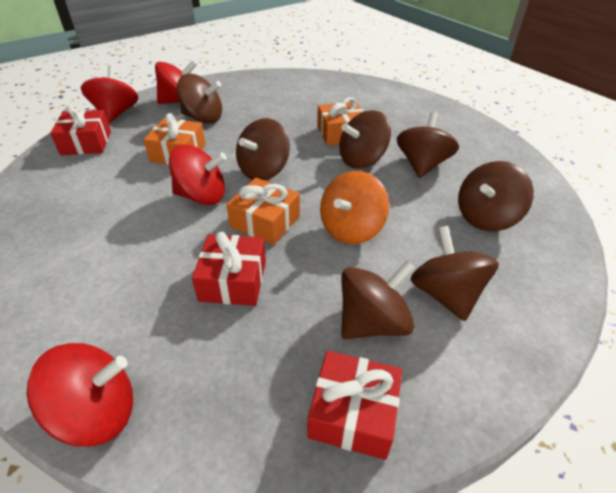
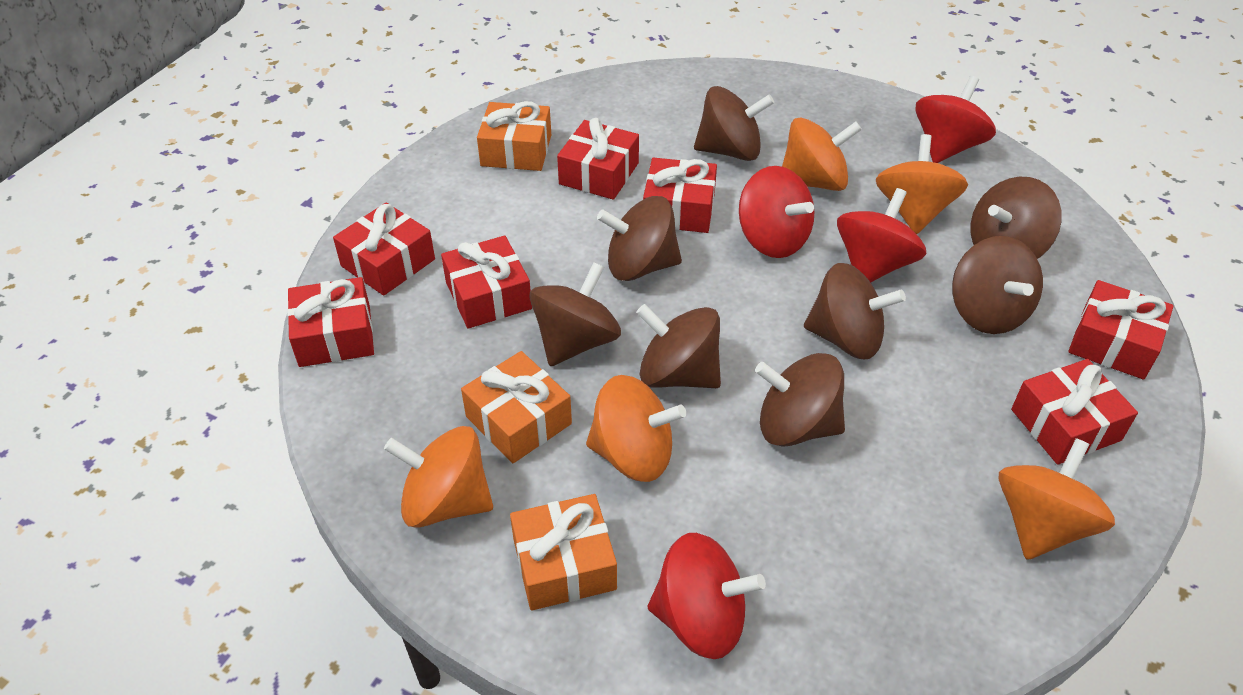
brown spinning top: 7 -> 8
orange spinning top: 1 -> 5
red gift: 3 -> 7

